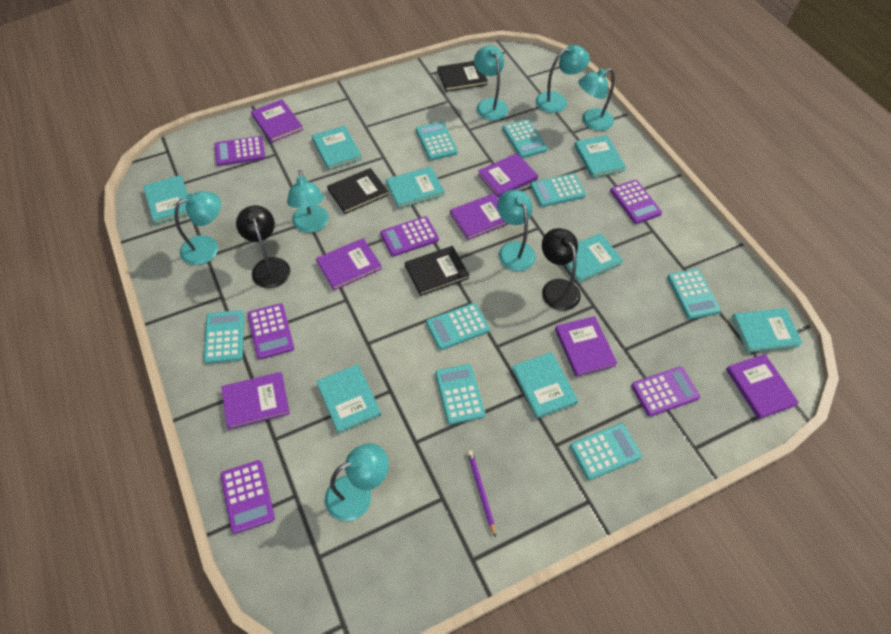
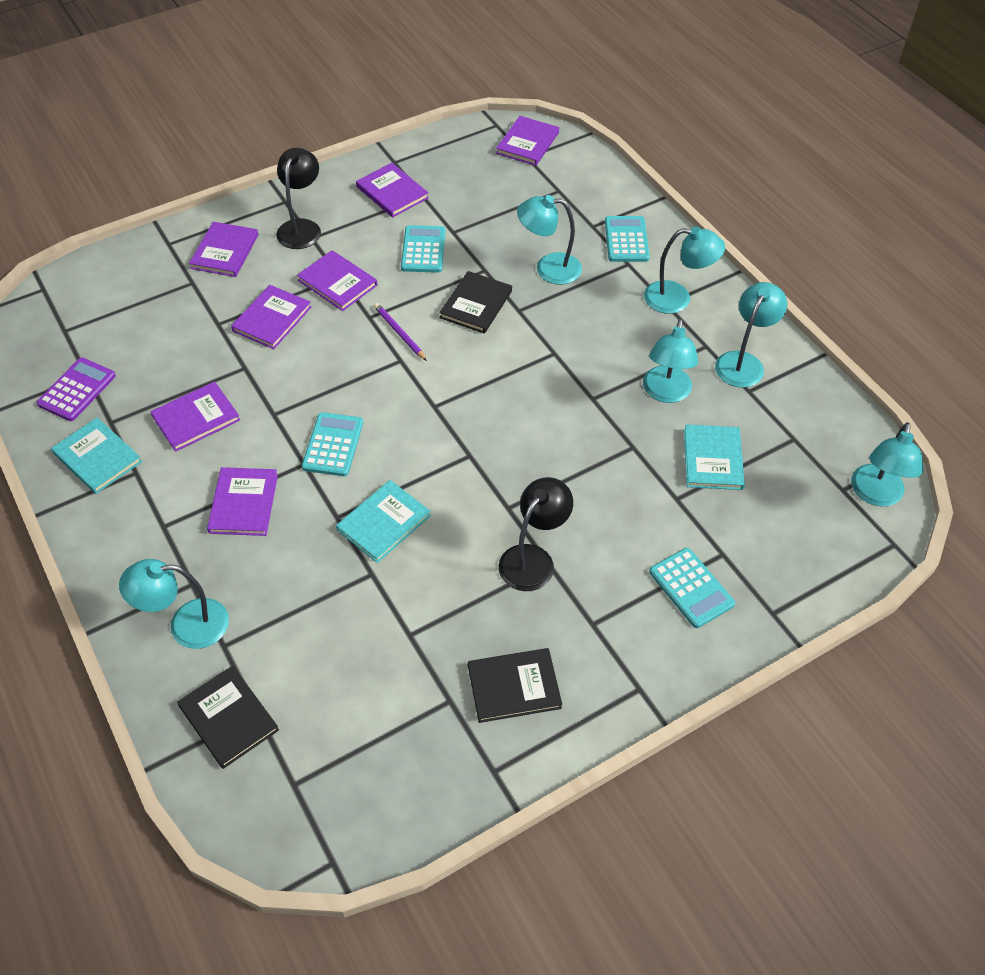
purple calculator: 6 -> 1
turquoise book: 8 -> 3
turquoise calculator: 8 -> 4
turquoise lamp: 7 -> 6

